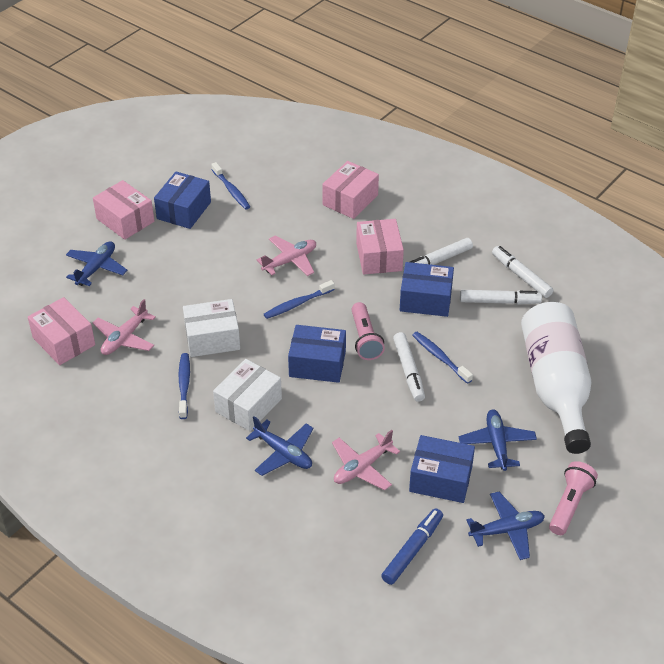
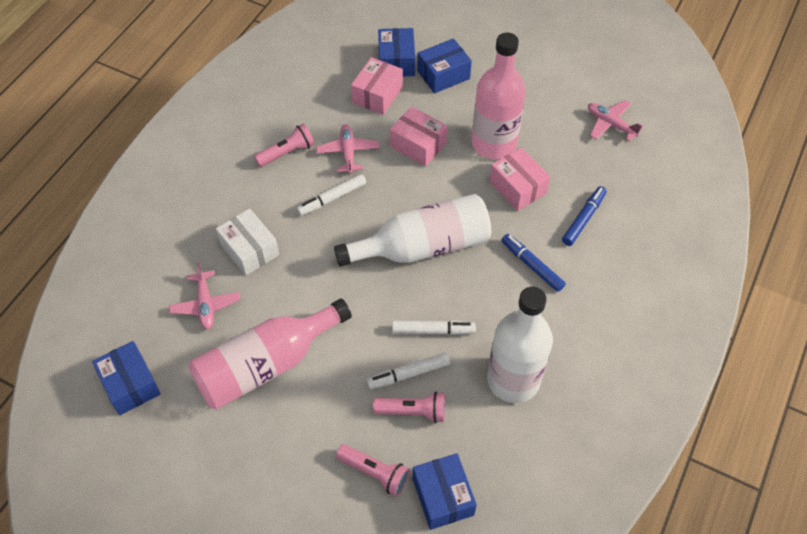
blue marker: 1 -> 2
blue plane: 4 -> 0
blue toothbrush: 4 -> 0
pink bottle: 0 -> 2
pink box: 4 -> 3
pink flashlight: 2 -> 3
white bottle: 1 -> 2
white box: 2 -> 1
white marker: 4 -> 3

